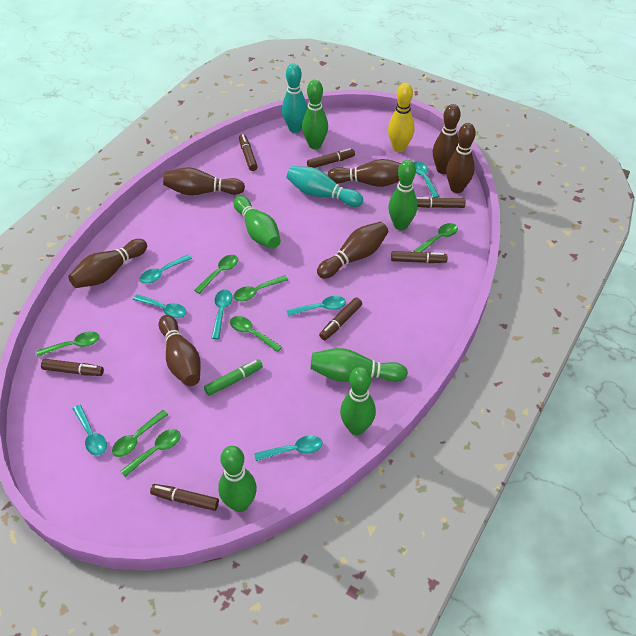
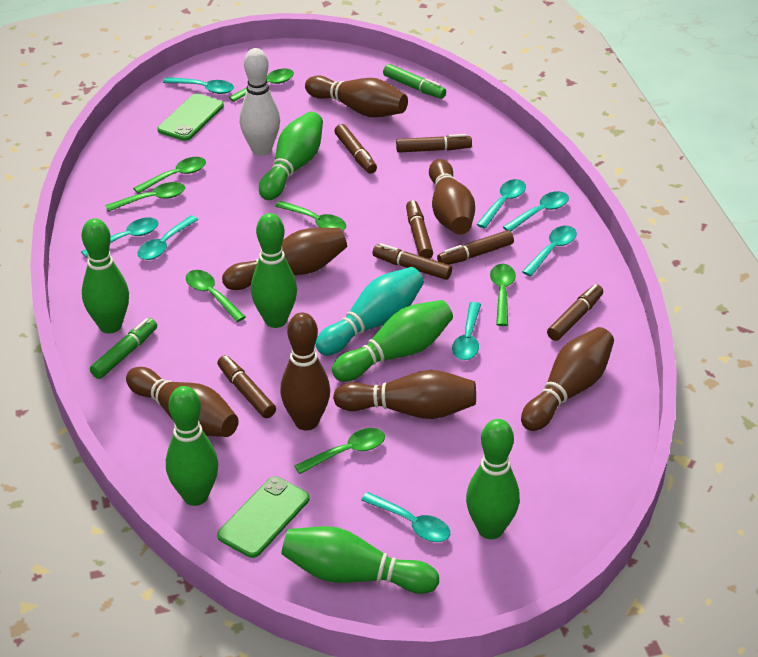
green bowling pin: 6 -> 7
green marker: 1 -> 2
green phone: 0 -> 2
turquoise bowling pin: 2 -> 1
turquoise spoon: 7 -> 8
white bowling pin: 0 -> 1
yellow bowling pin: 1 -> 0

